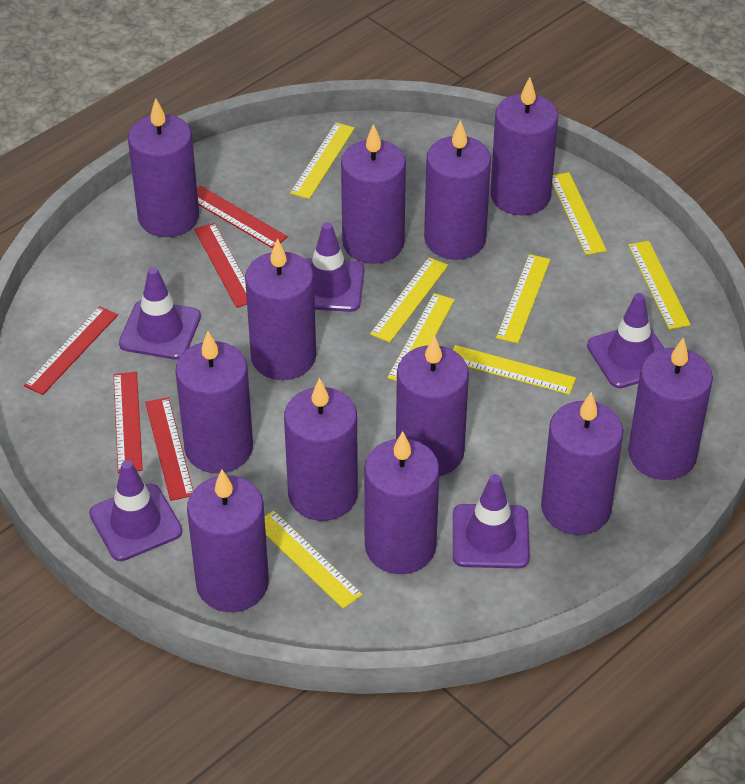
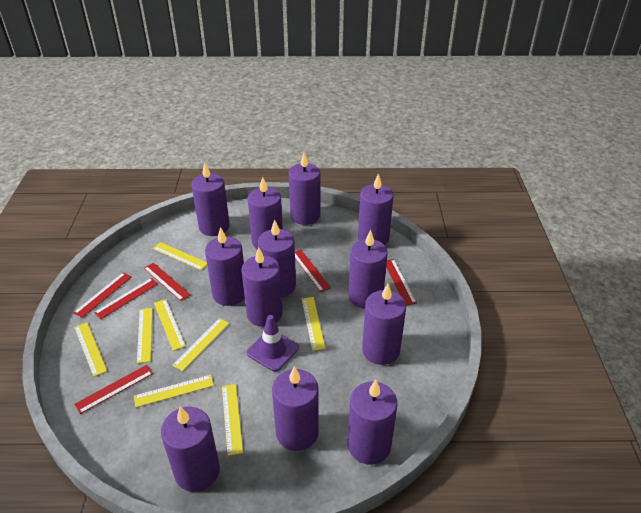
purple traffic cone: 5 -> 1
red ruler: 5 -> 6

